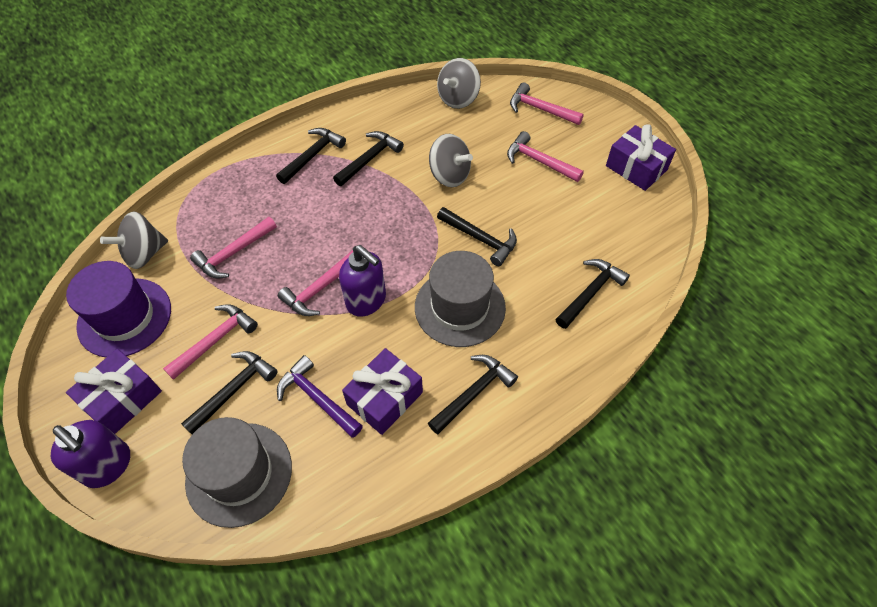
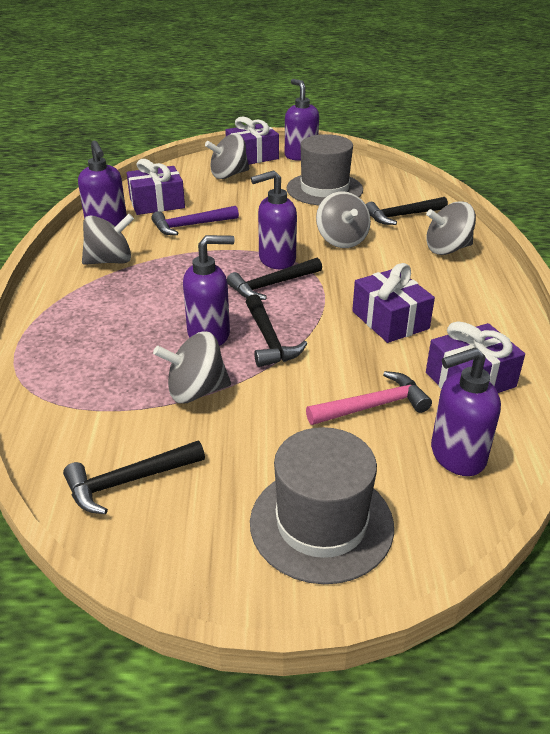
black hammer: 6 -> 4
grey spinning top: 3 -> 5
pink hammer: 5 -> 1
purple gift: 3 -> 4
purple hat: 1 -> 0
purple soap dispenser: 2 -> 5

